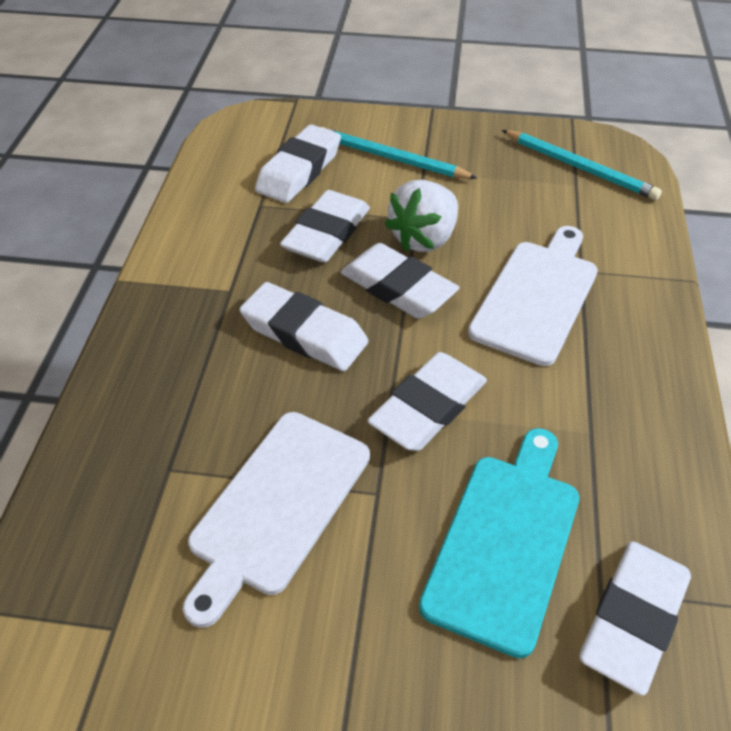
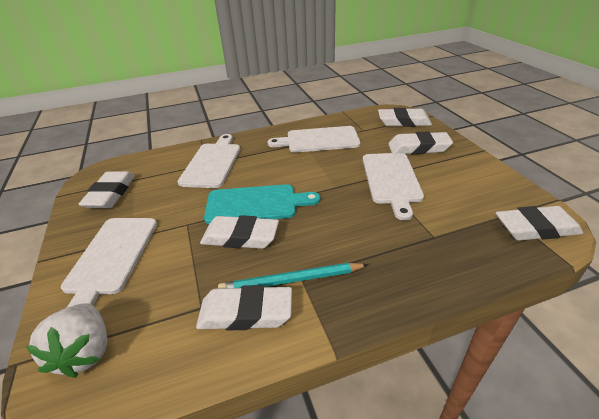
turquoise pencil: 2 -> 1
white cutting board: 2 -> 4

